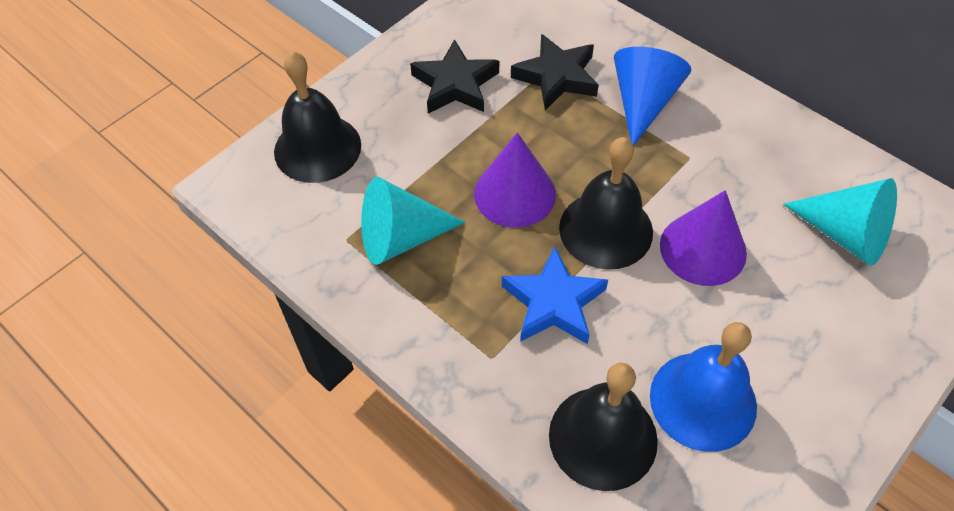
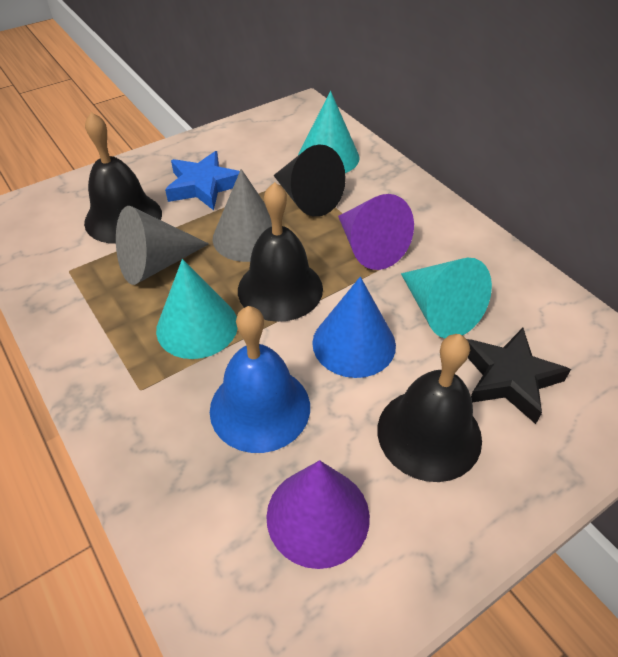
black cone: 0 -> 1
black star: 2 -> 1
grey cone: 0 -> 2
turquoise cone: 2 -> 3

